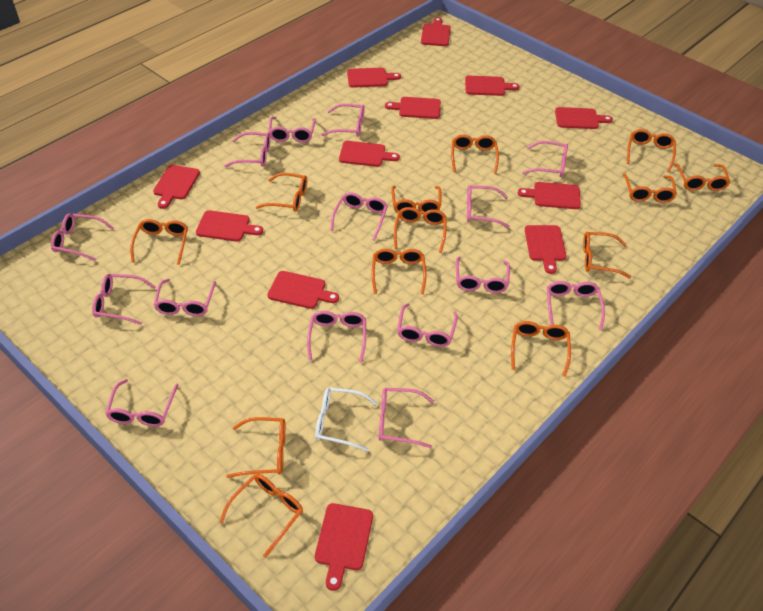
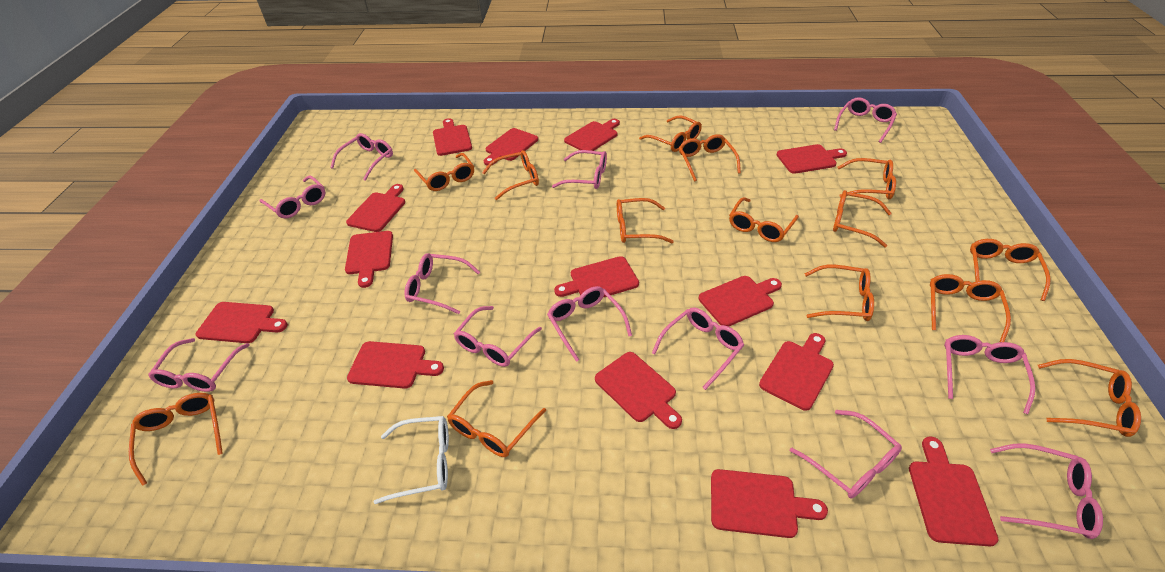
orange glasses: 13 -> 14
pink glasses: 15 -> 12
red cutting board: 12 -> 14

